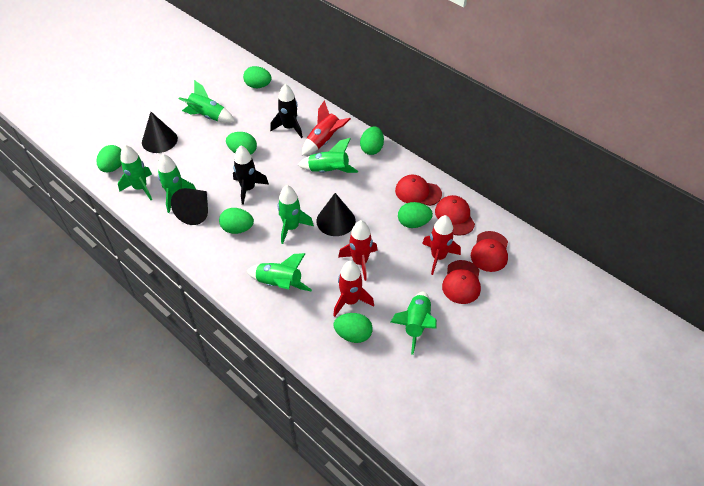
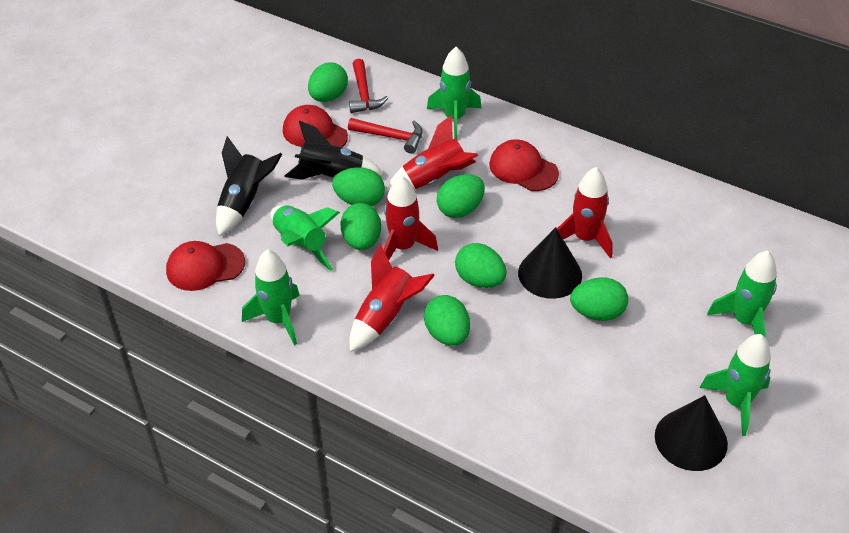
black cone: 3 -> 2
green rocket: 7 -> 5
red cap: 4 -> 3
red hammer: 0 -> 2

